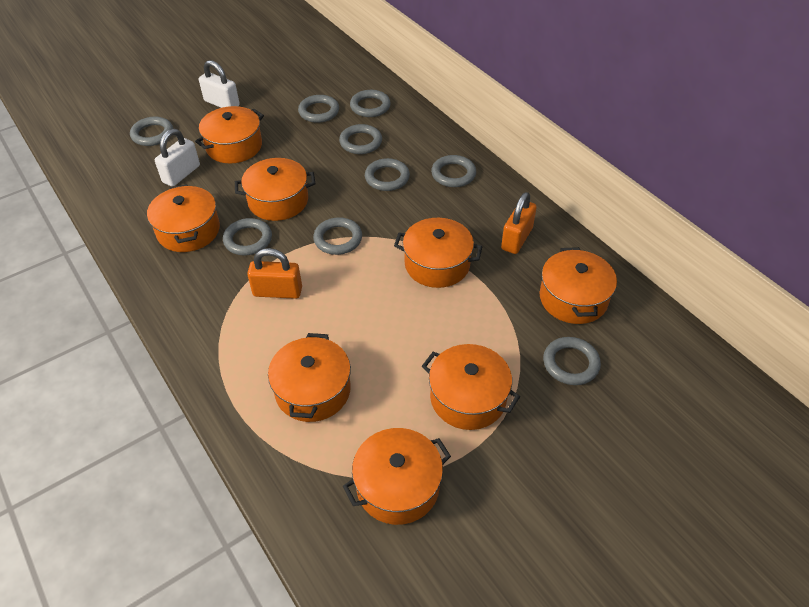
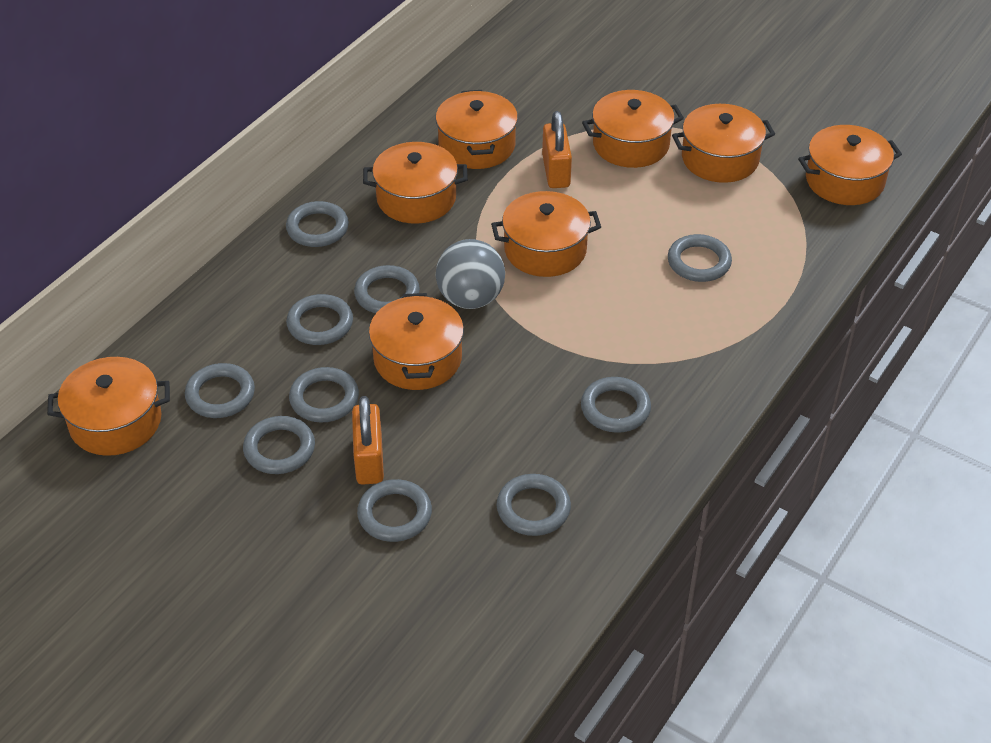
grey ball: 0 -> 1
grey ring: 9 -> 10
white padlock: 2 -> 0

